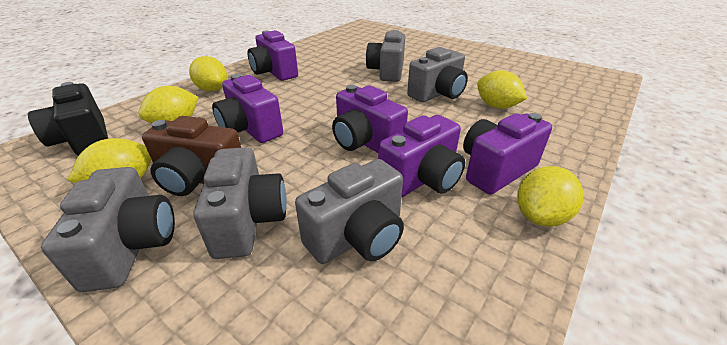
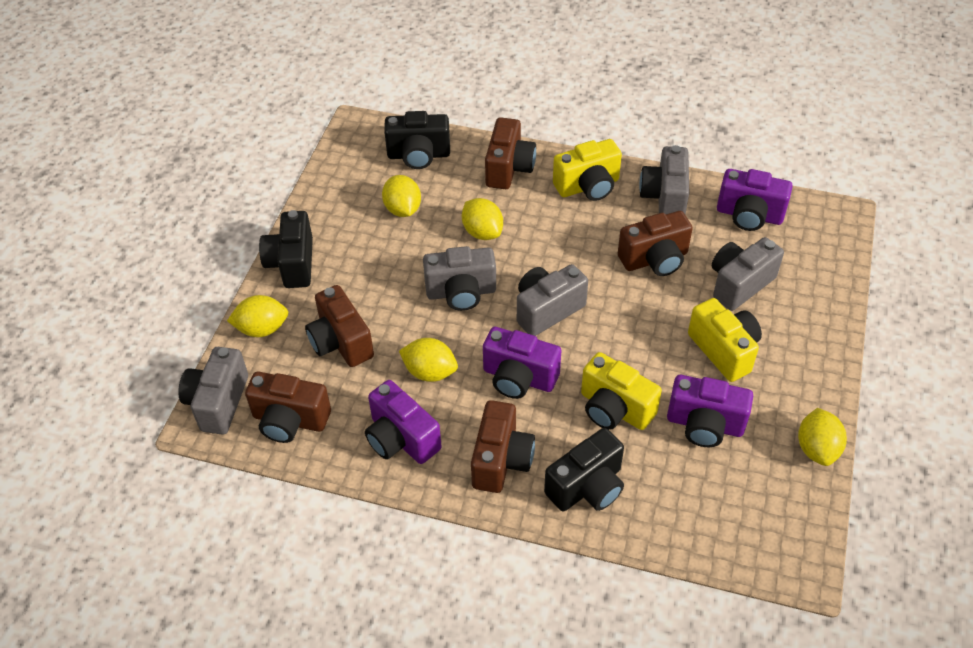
black camera: 1 -> 3
brown camera: 1 -> 5
purple camera: 5 -> 4
yellow camera: 0 -> 3

